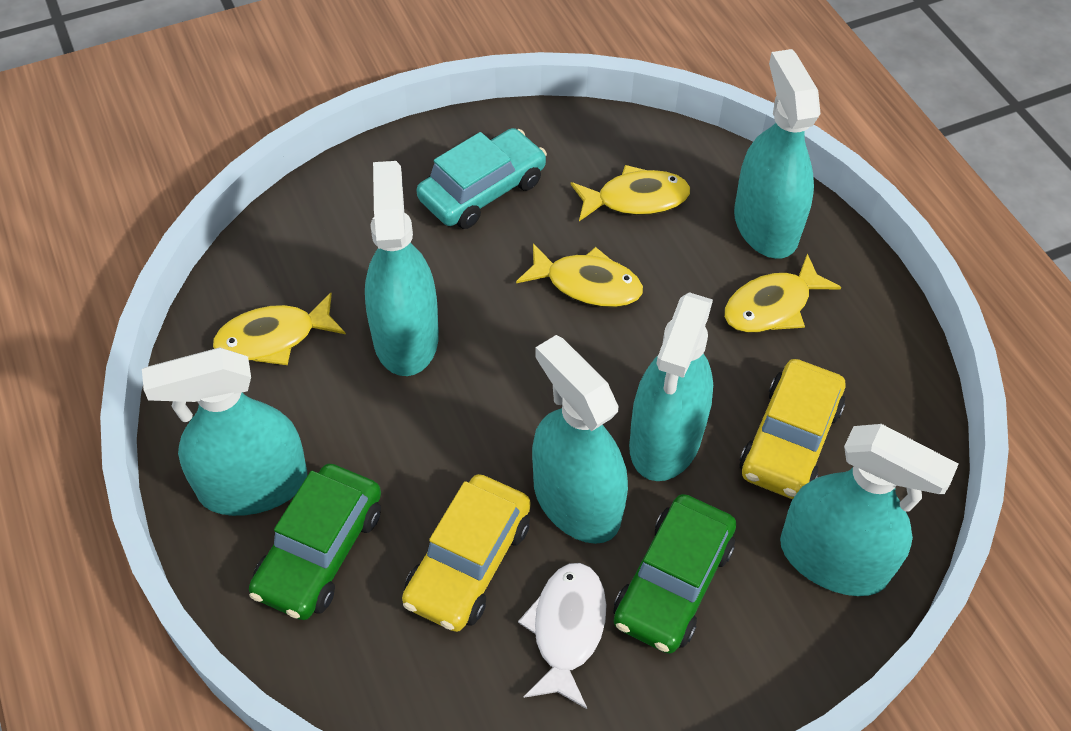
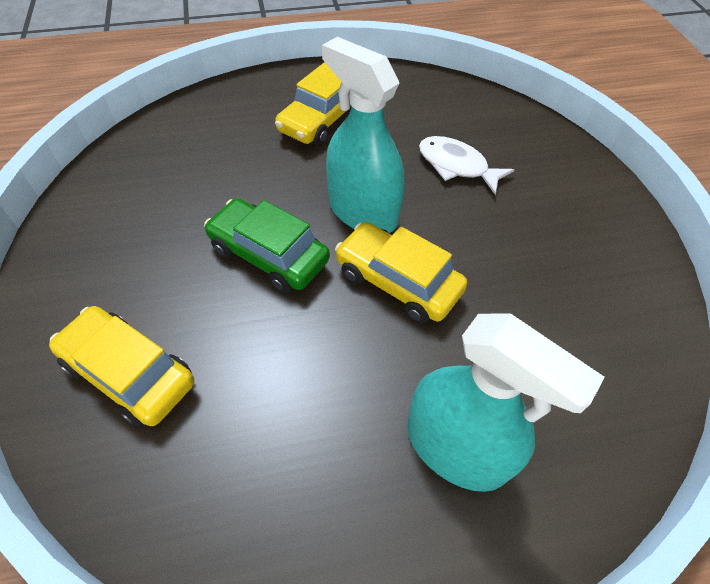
green car: 2 -> 1
turquoise car: 1 -> 0
turquoise spray bottle: 6 -> 2
yellow car: 2 -> 3
yellow fish: 4 -> 0

